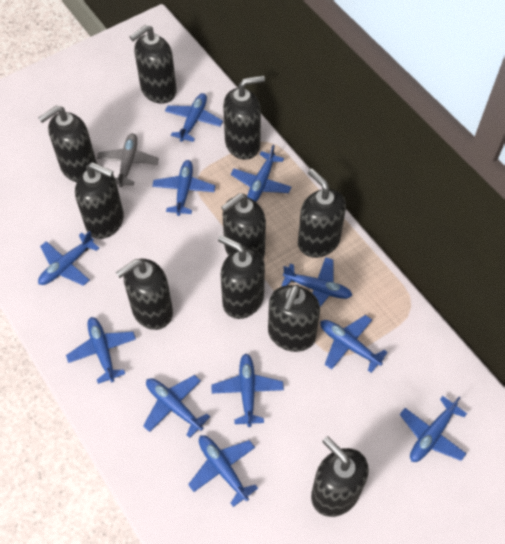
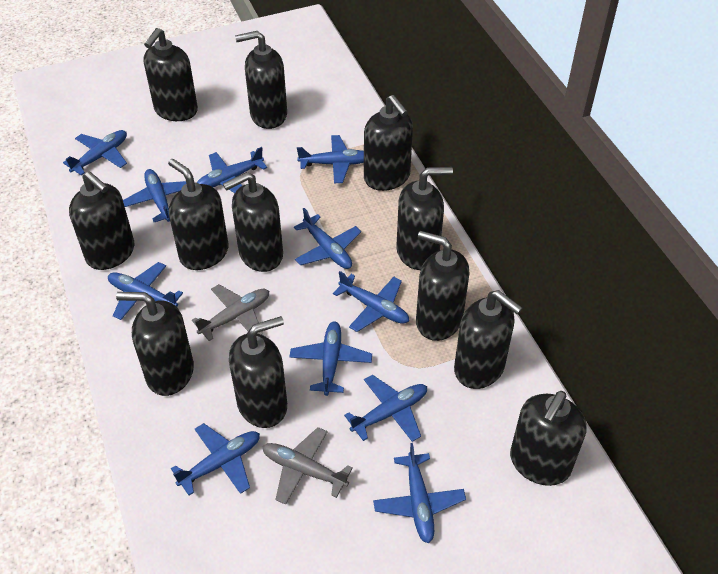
black soap dispenser: 10 -> 12
grey plane: 1 -> 2

